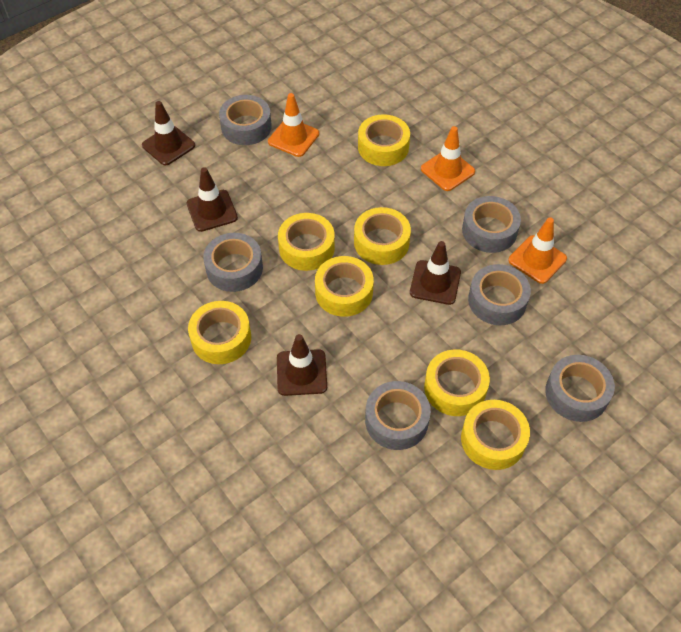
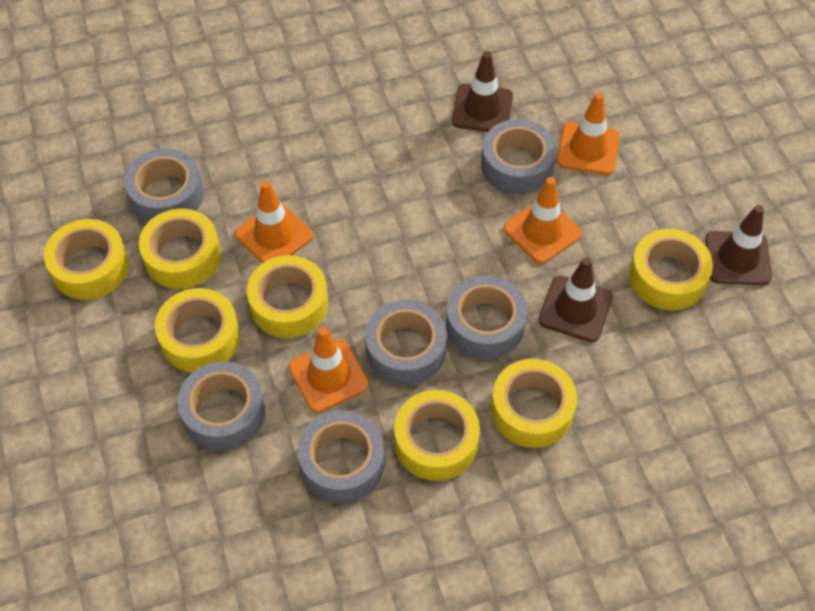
brown traffic cone: 4 -> 3
orange traffic cone: 3 -> 4

